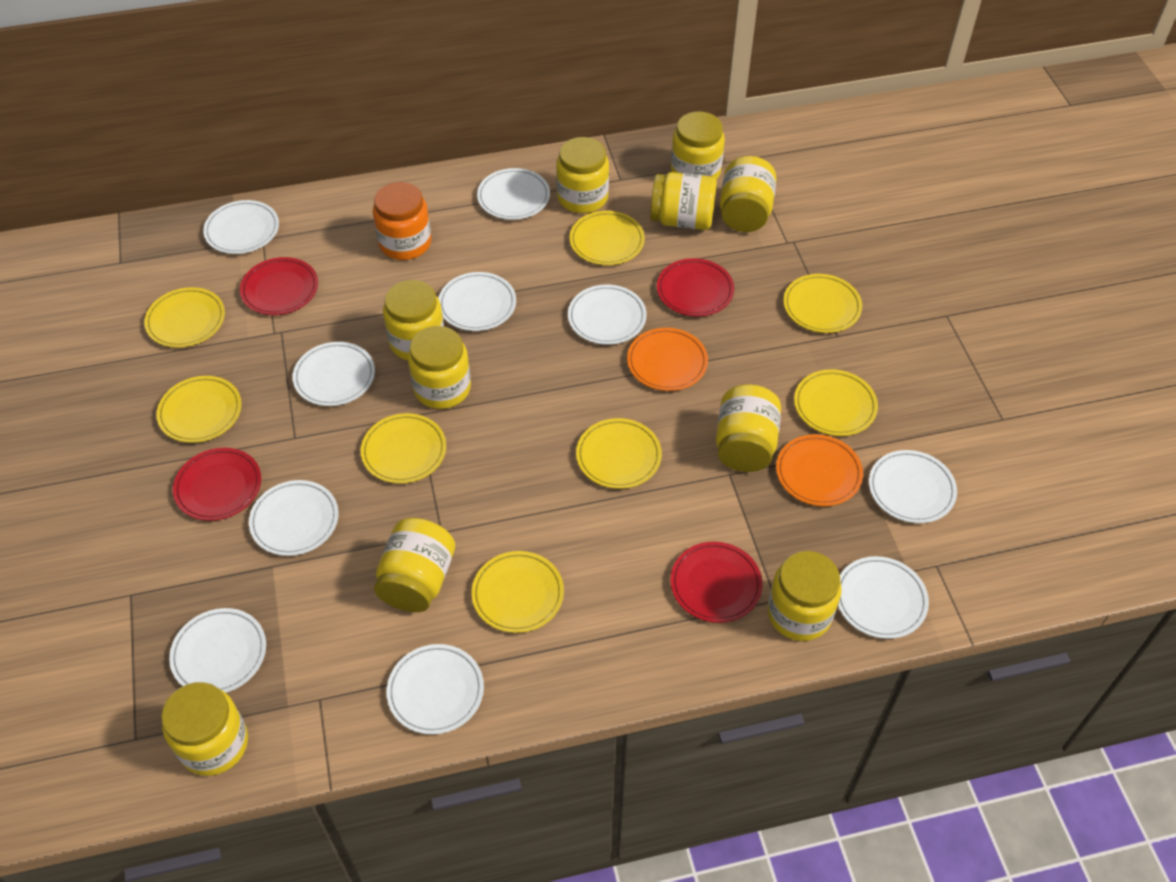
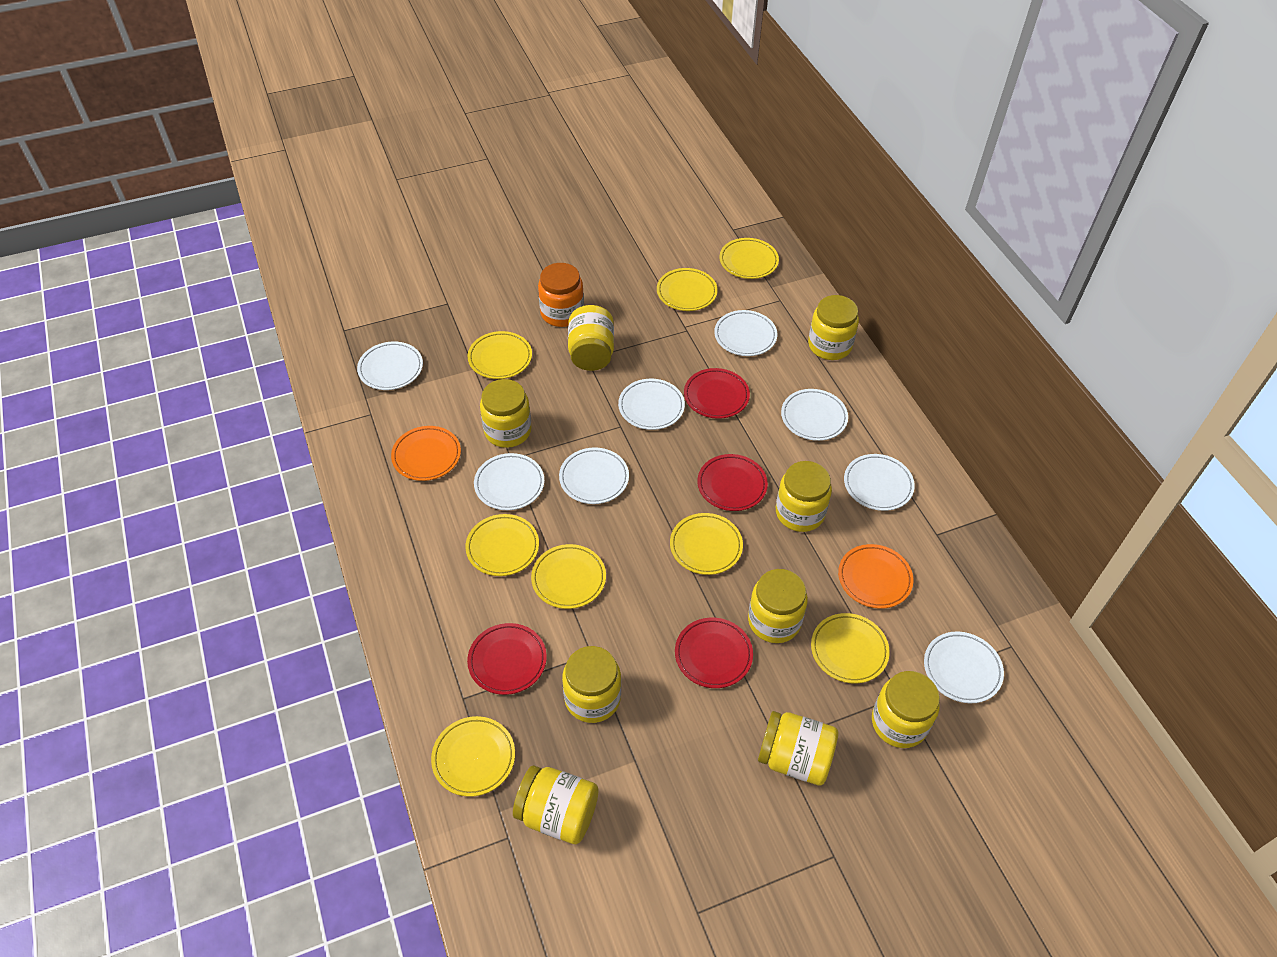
white plate: 10 -> 8
yellow jar: 10 -> 9

